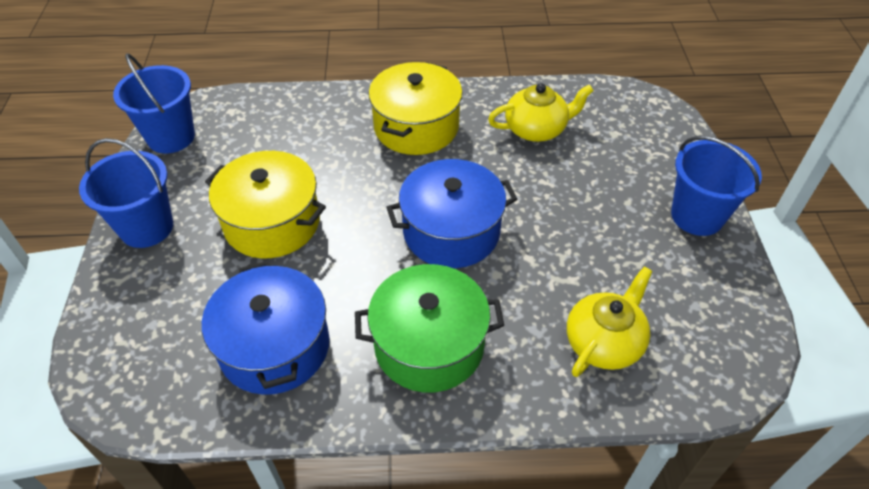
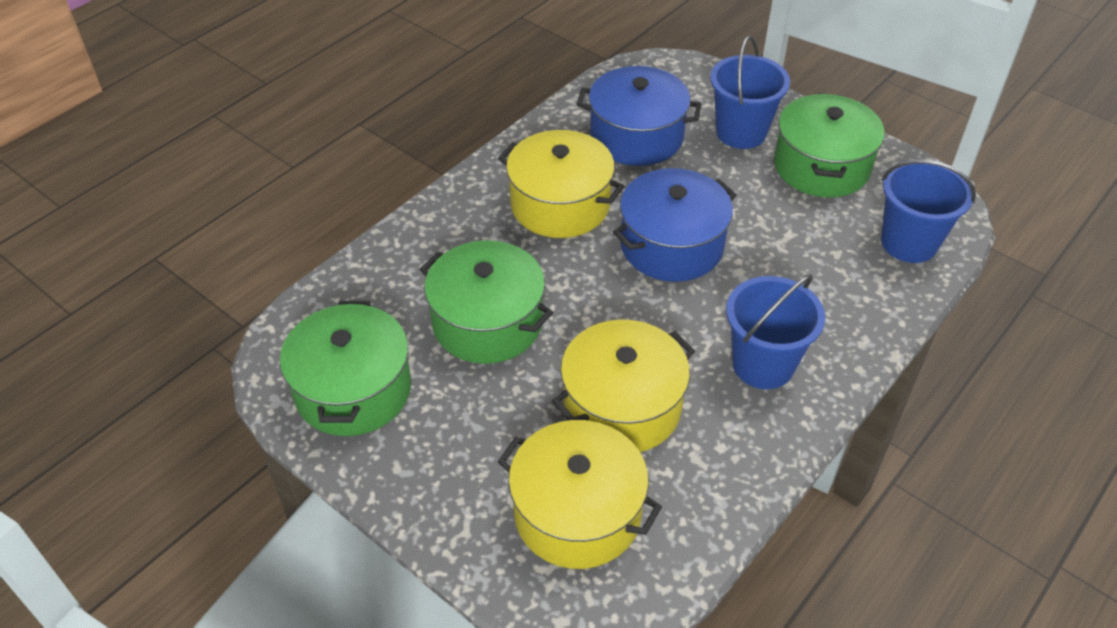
green pot: 1 -> 3
yellow pot: 2 -> 3
yellow teapot: 2 -> 0

